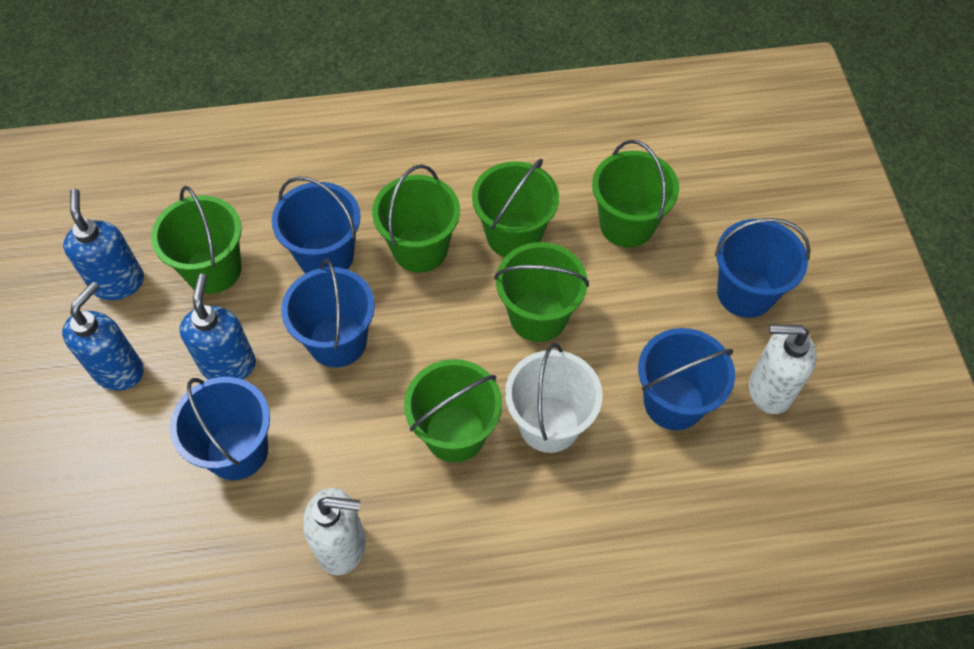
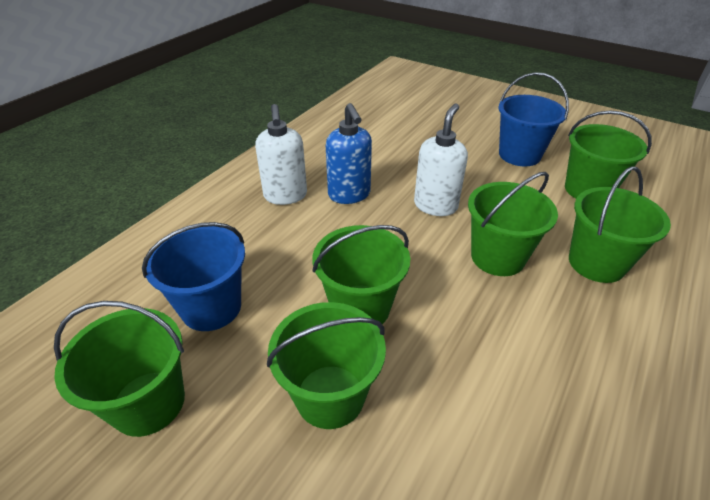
blue bucket: 5 -> 2
blue soap dispenser: 3 -> 1
white bucket: 1 -> 0

